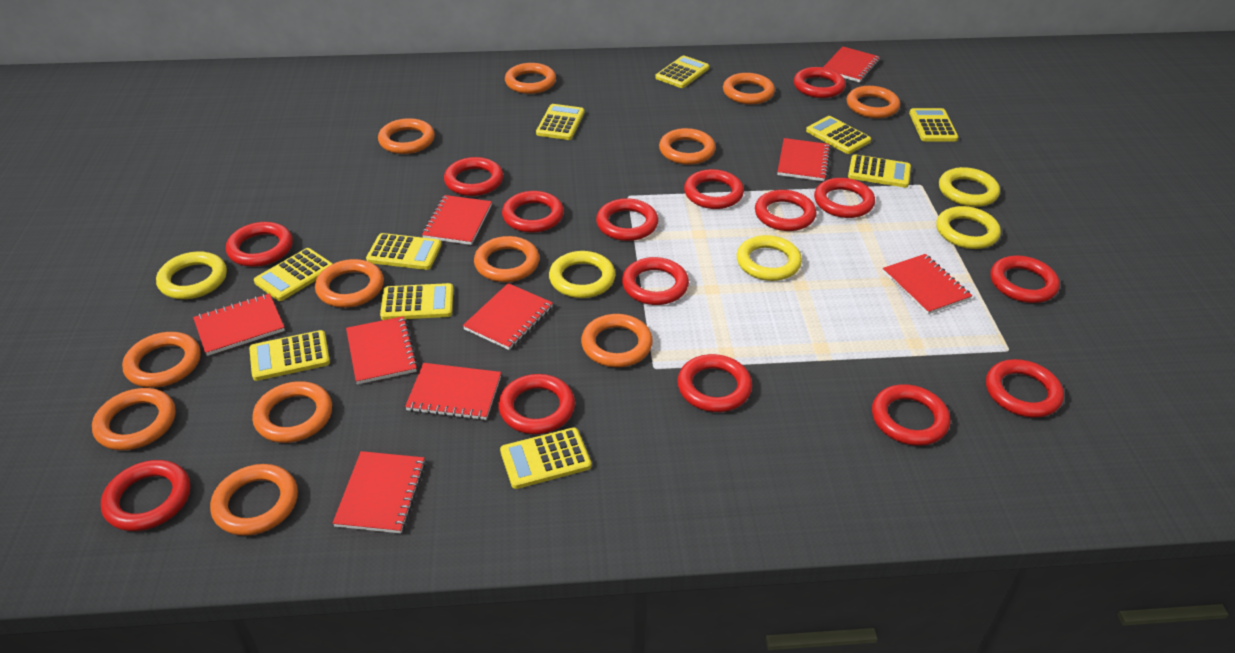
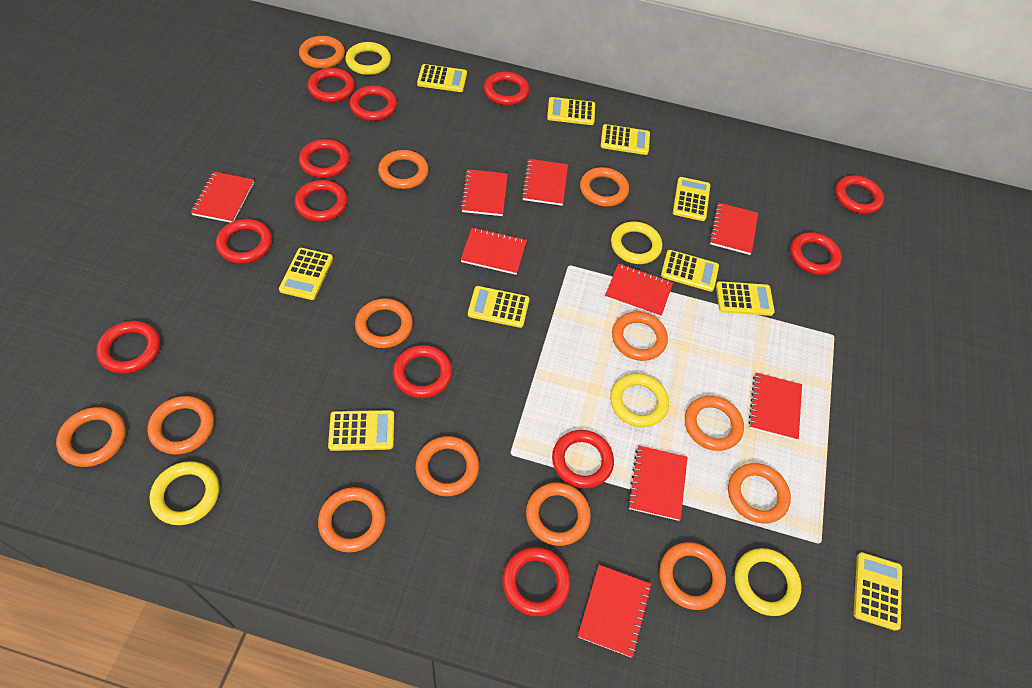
orange ring: 12 -> 13
red ring: 15 -> 12

